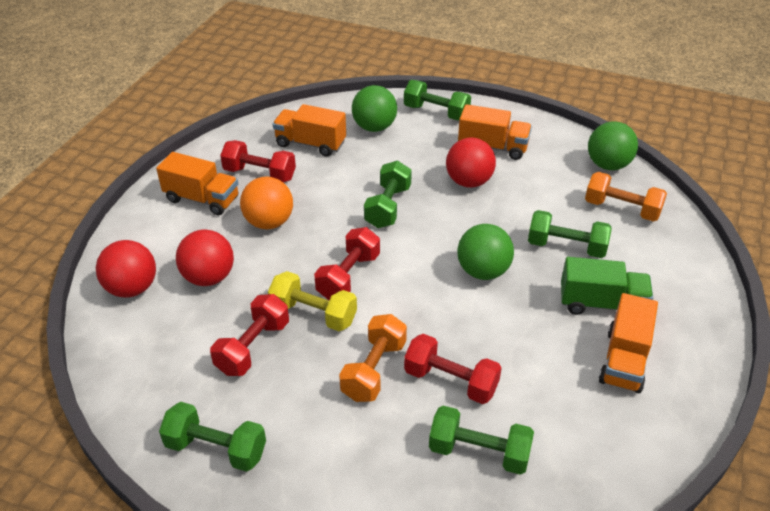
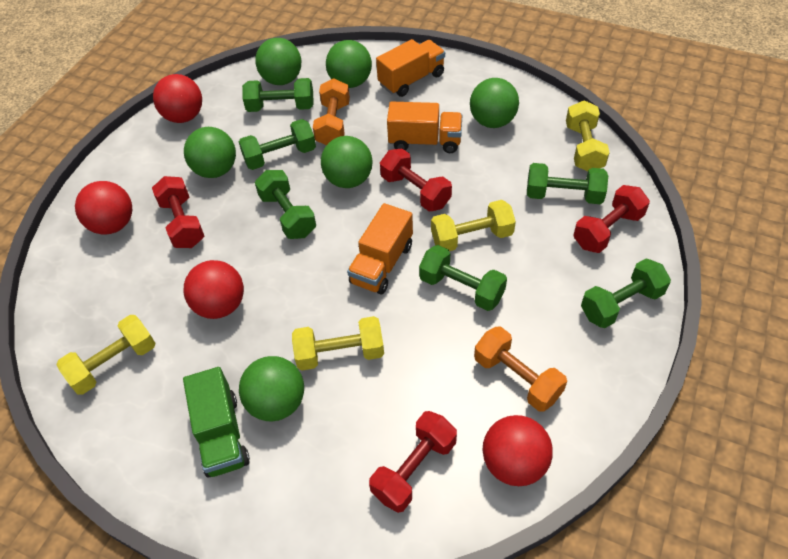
green ball: 3 -> 6
green dumbbell: 5 -> 6
orange ball: 1 -> 0
orange truck: 4 -> 3
red ball: 3 -> 4
yellow dumbbell: 1 -> 4

